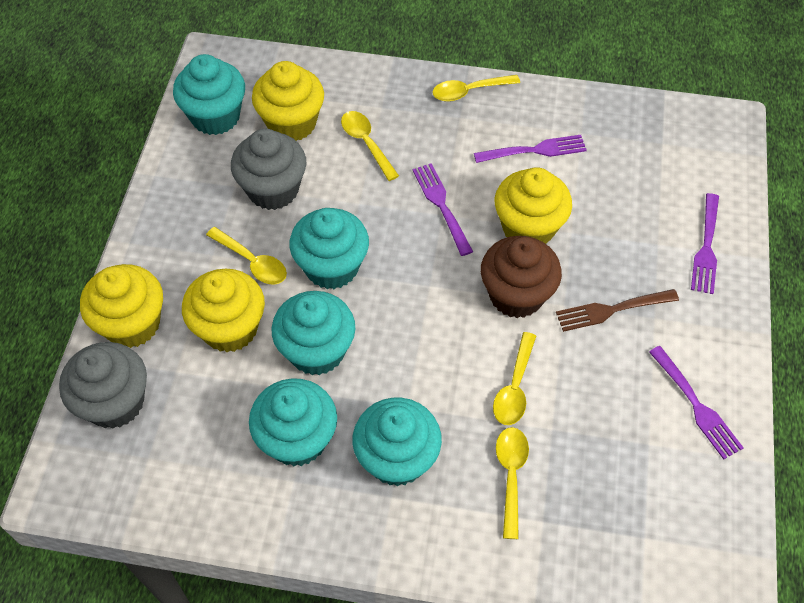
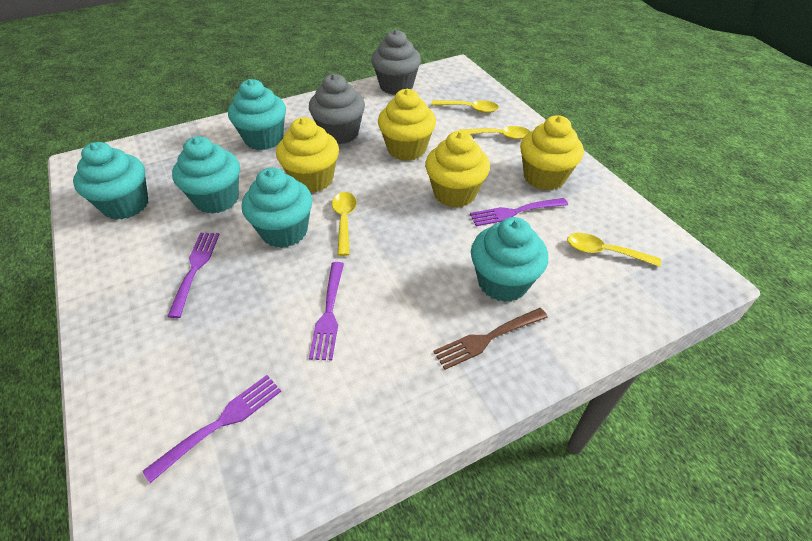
brown cupcake: 1 -> 0
yellow spoon: 5 -> 4

